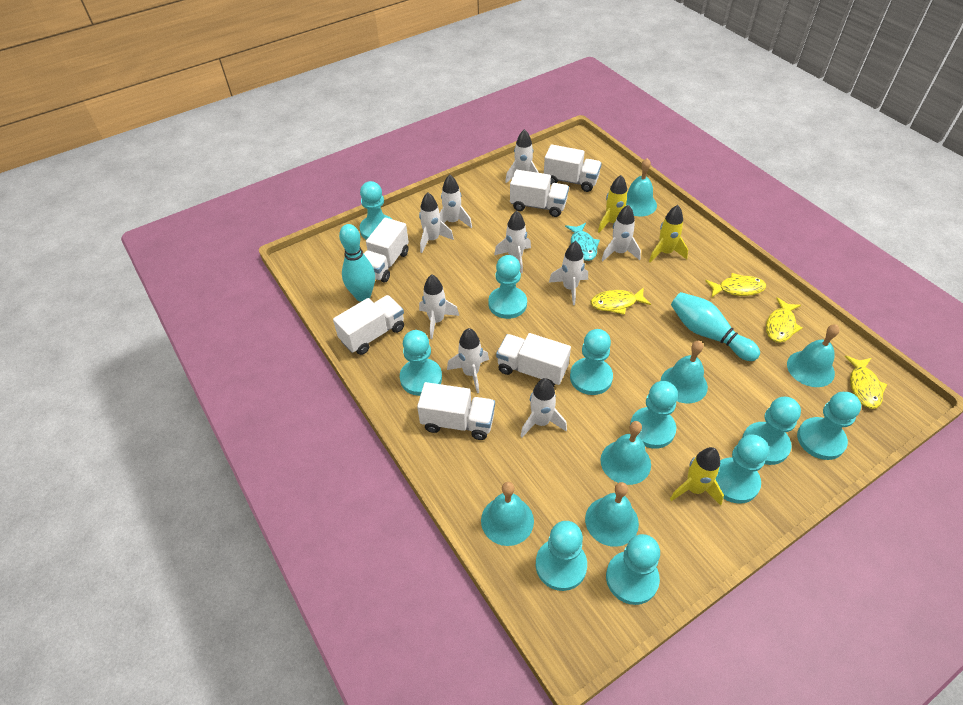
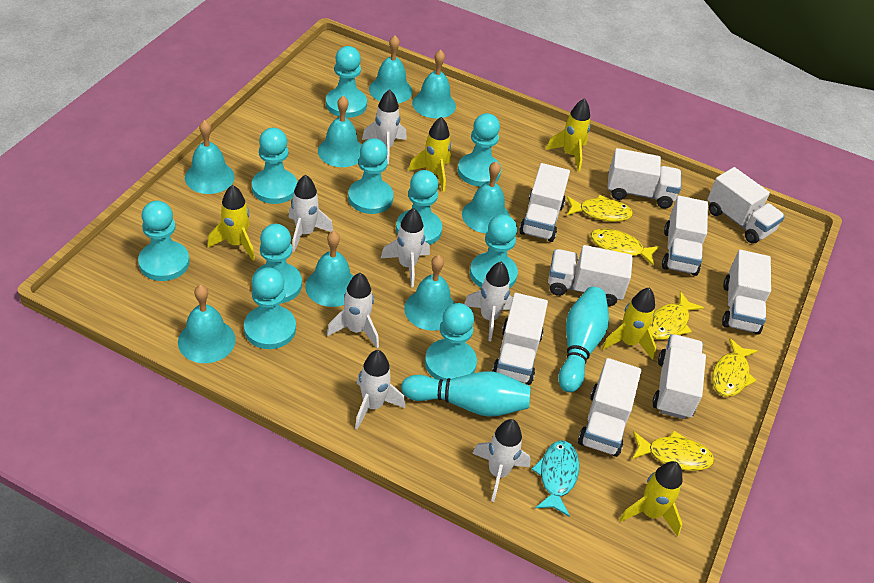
turquoise bell: 6 -> 8
white rocket: 9 -> 7
white truck: 6 -> 9
yellow fish: 4 -> 5
yellow rocket: 3 -> 5

